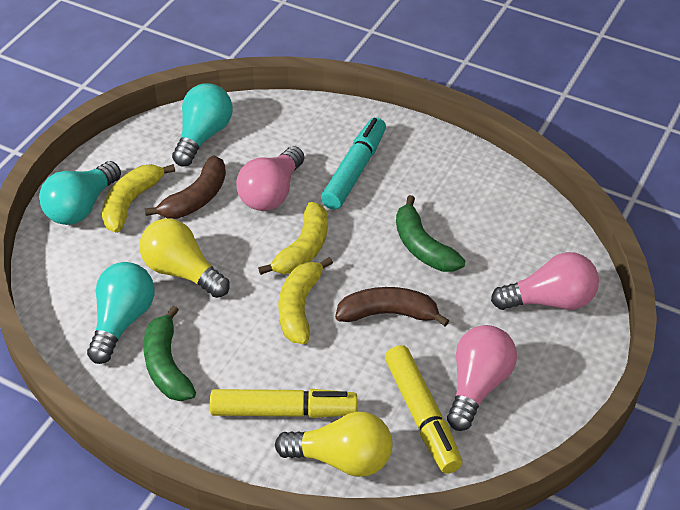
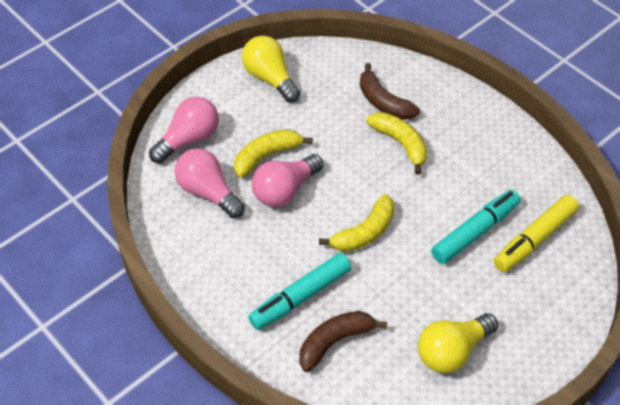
green banana: 2 -> 0
turquoise light bulb: 3 -> 0
turquoise marker: 1 -> 2
yellow marker: 2 -> 1

